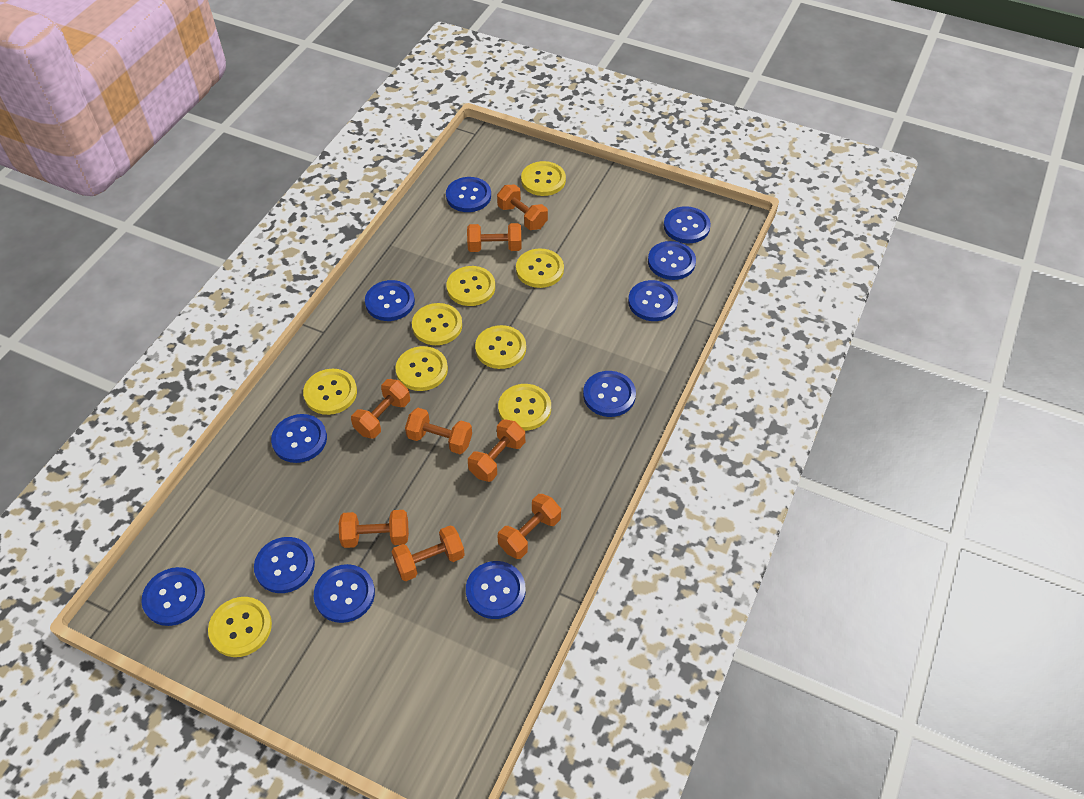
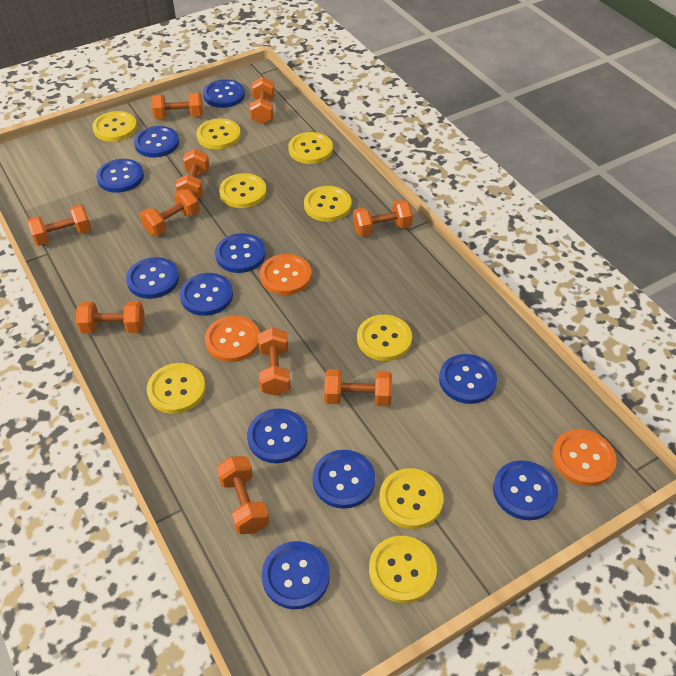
orange button: 0 -> 3
orange dumbbell: 8 -> 10

